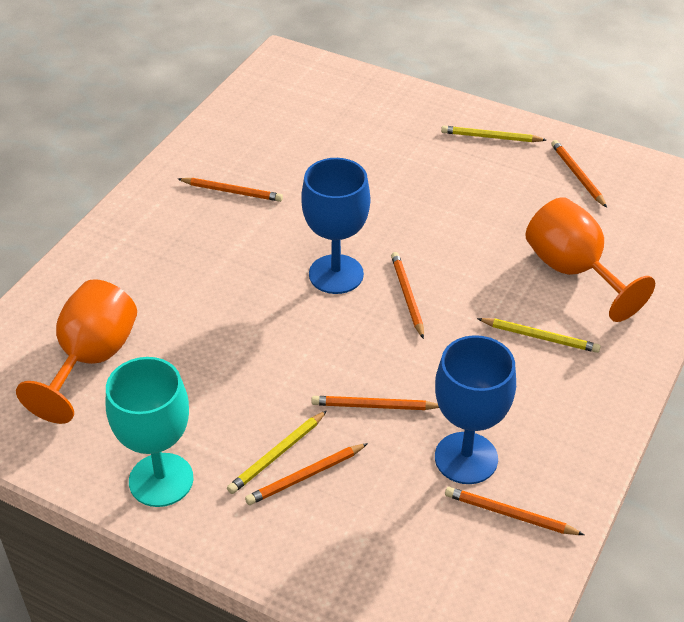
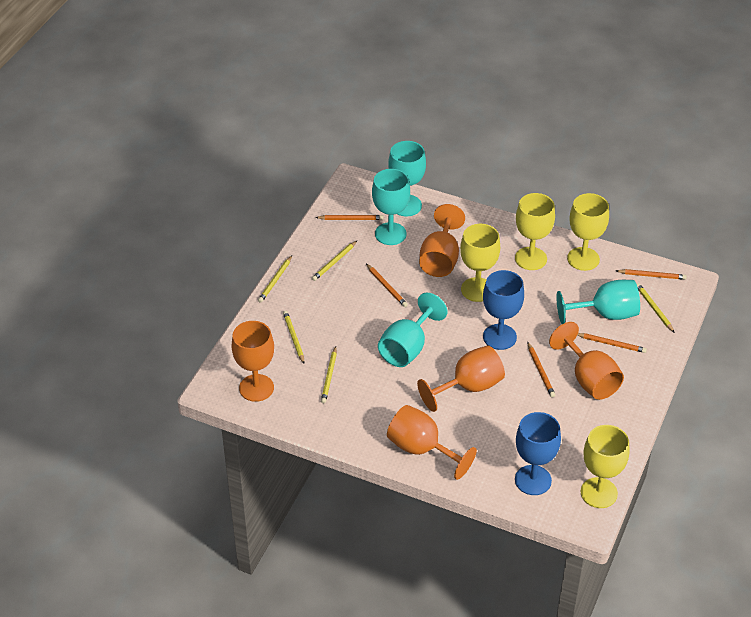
orange goblet: 2 -> 5
orange pencil: 6 -> 5
turquoise goblet: 1 -> 4
yellow goblet: 0 -> 4
yellow pencil: 3 -> 5

